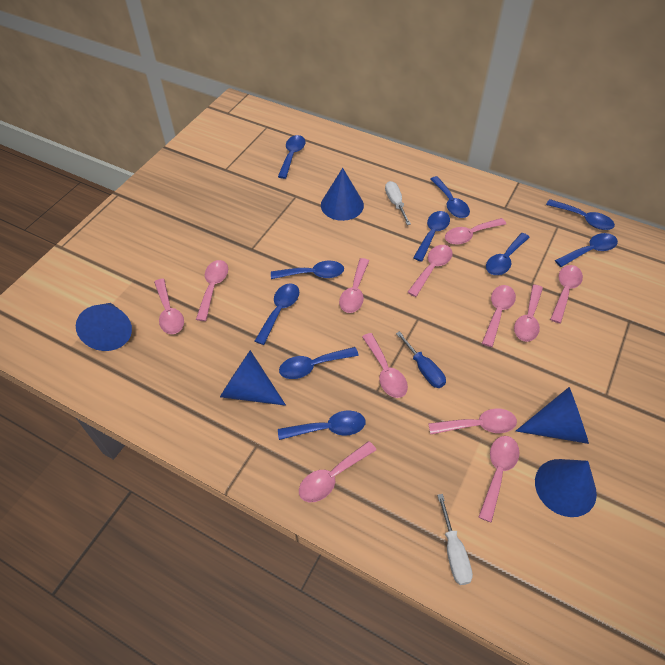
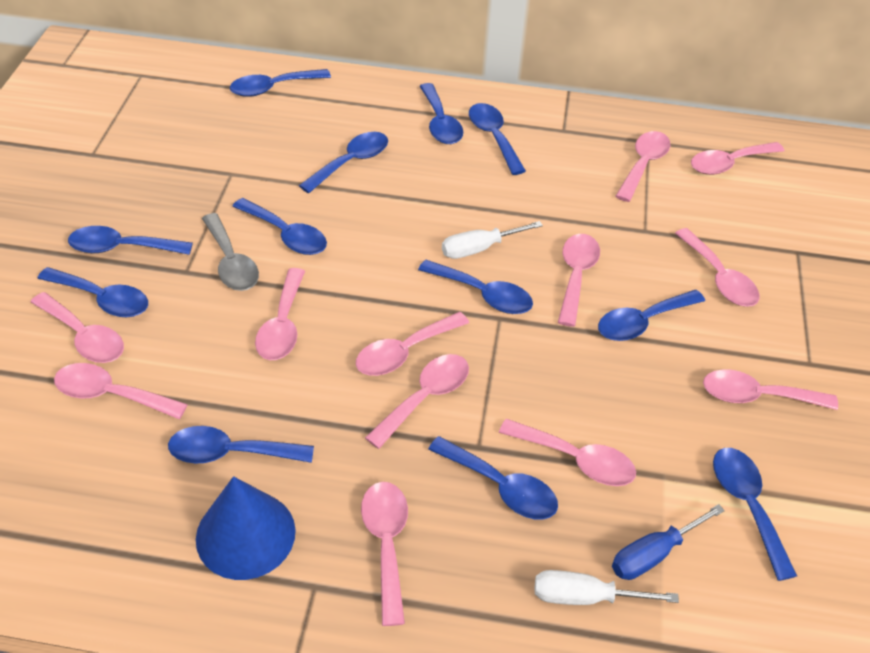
blue cone: 5 -> 1
blue spoon: 10 -> 12
grey spoon: 0 -> 1

